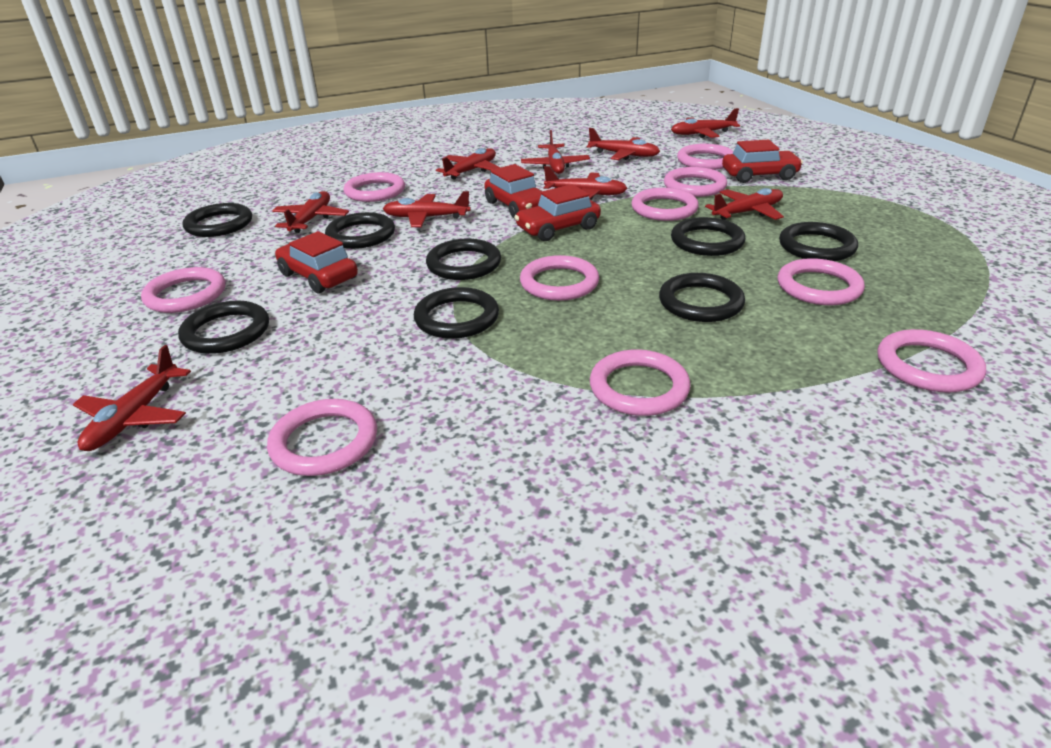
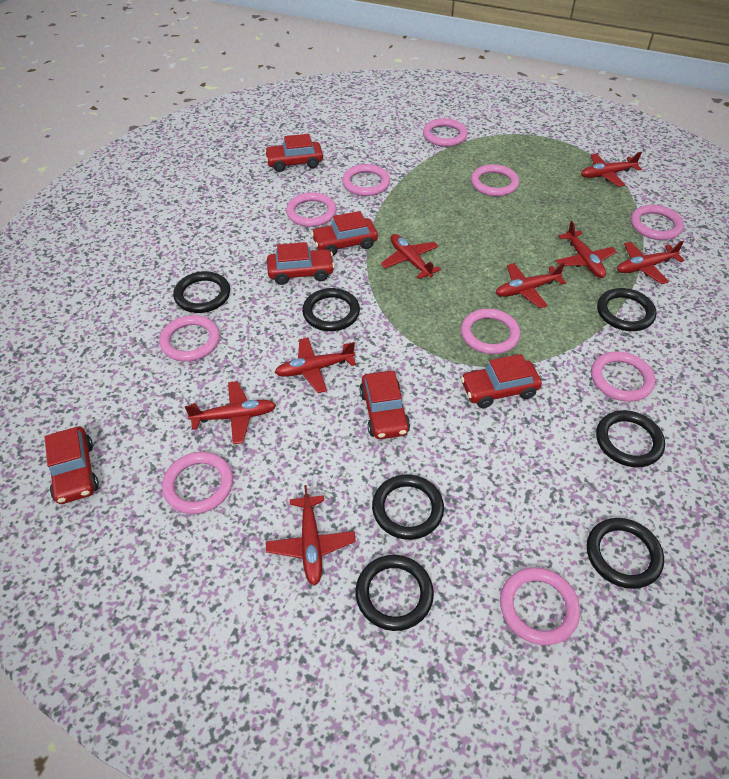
black ring: 8 -> 7
red car: 4 -> 6
red plane: 9 -> 8

